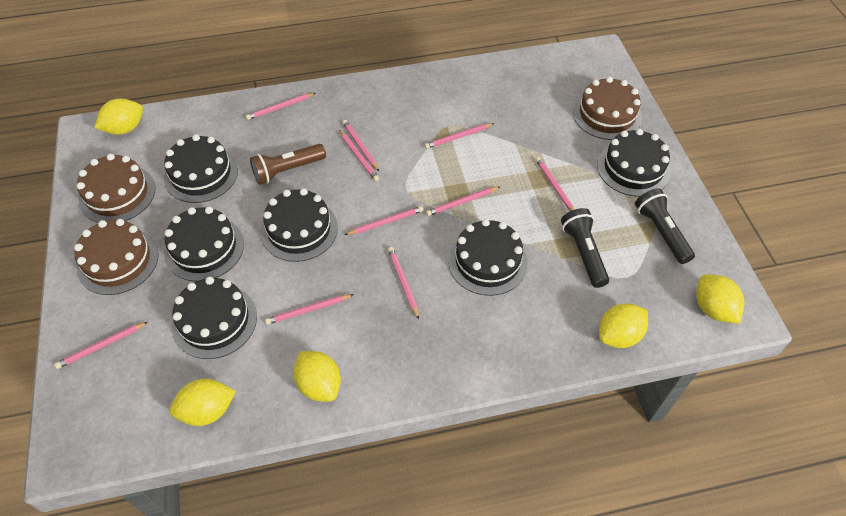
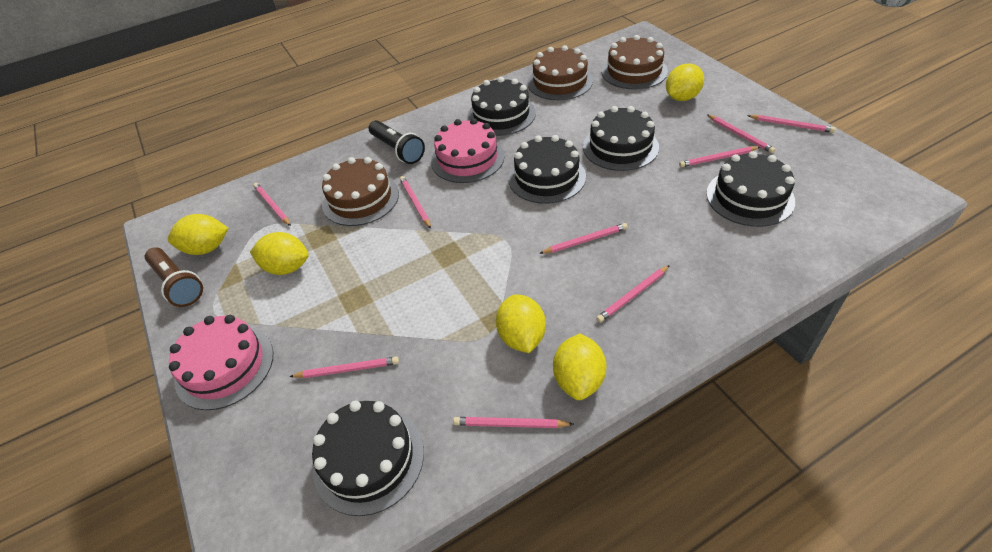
black cake: 6 -> 5
black flashlight: 2 -> 1
pink cake: 0 -> 2
pink pencil: 10 -> 9

